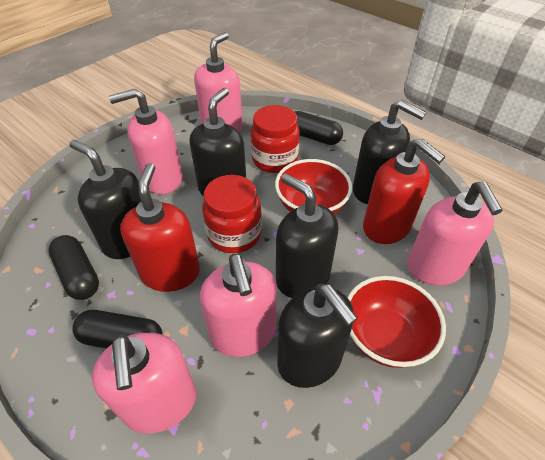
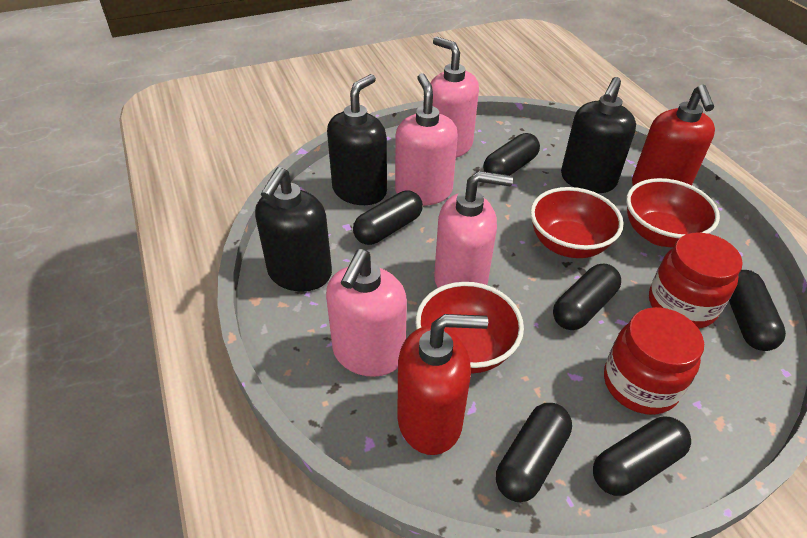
black capsule: 3 -> 6
black soap dispenser: 5 -> 3
pink soap dispenser: 5 -> 4
red bowl: 2 -> 3

